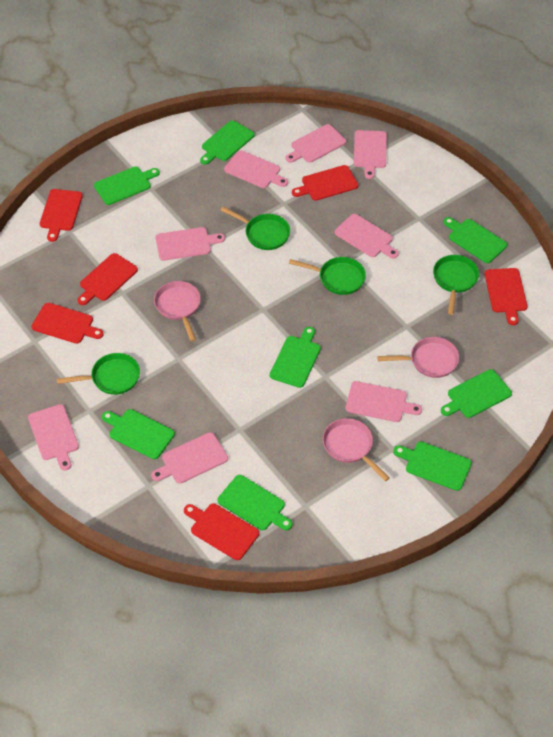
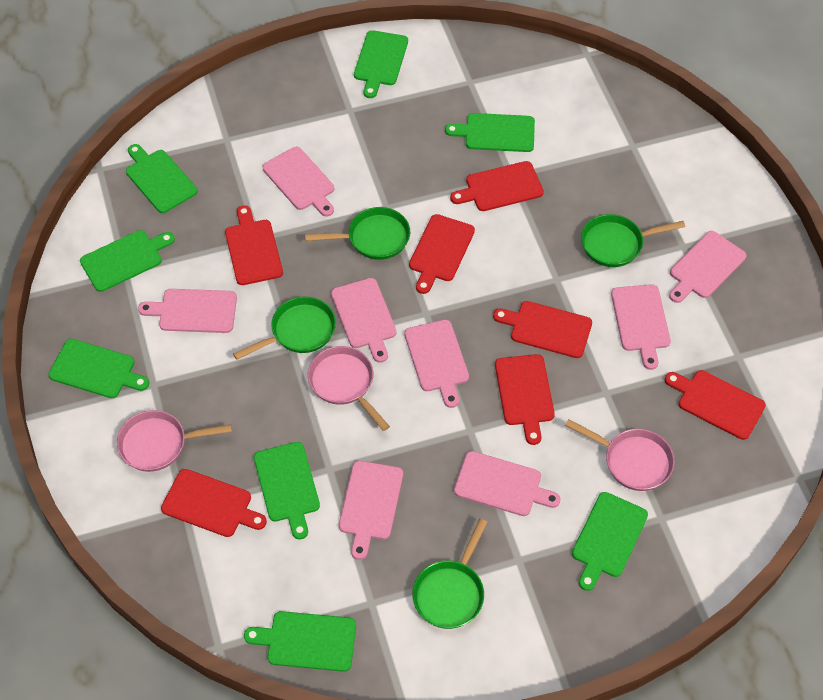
red cutting board: 6 -> 7

